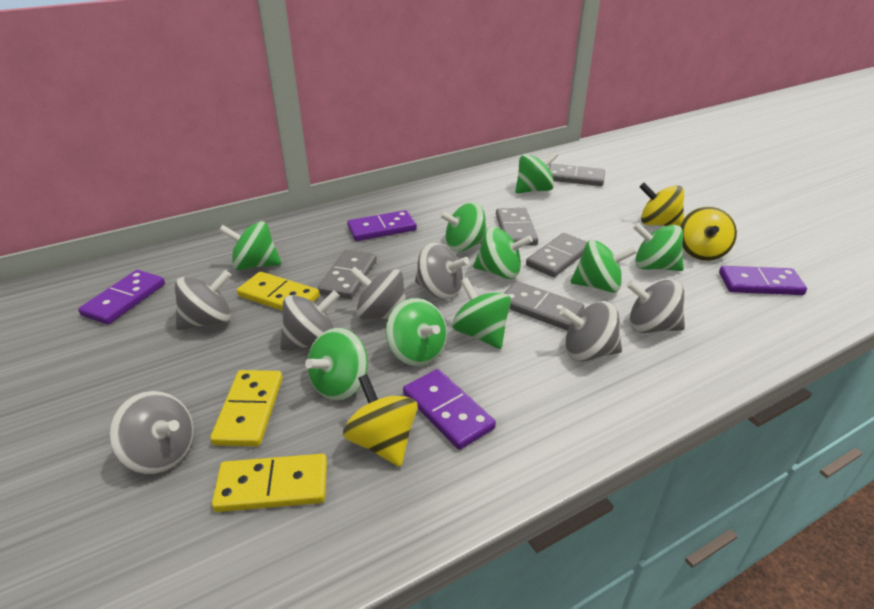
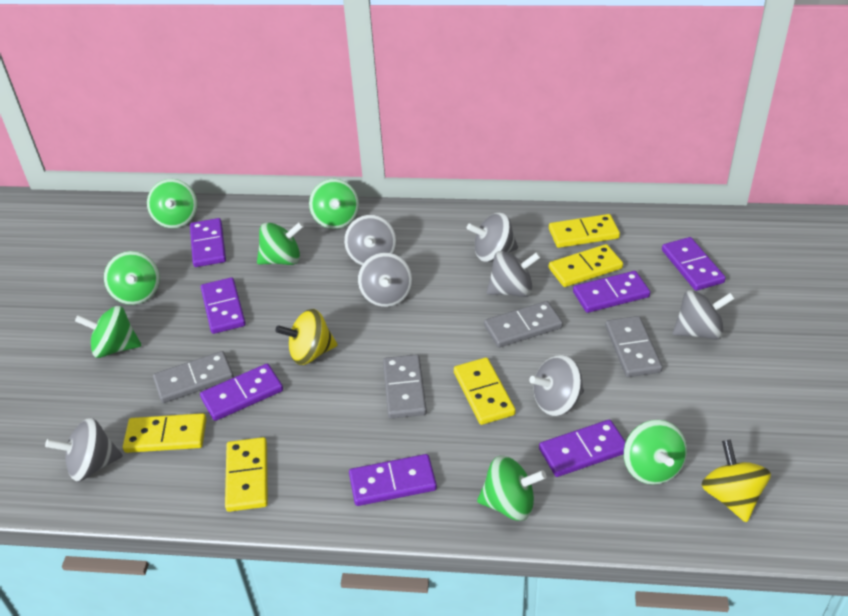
green spinning top: 9 -> 7
grey domino: 5 -> 4
purple domino: 4 -> 7
yellow domino: 3 -> 5
yellow spinning top: 3 -> 2

